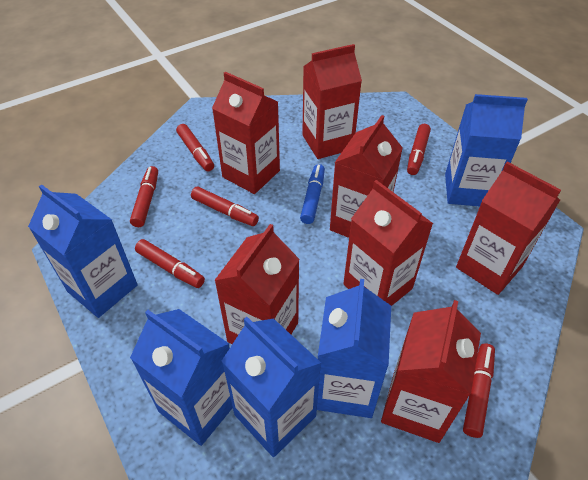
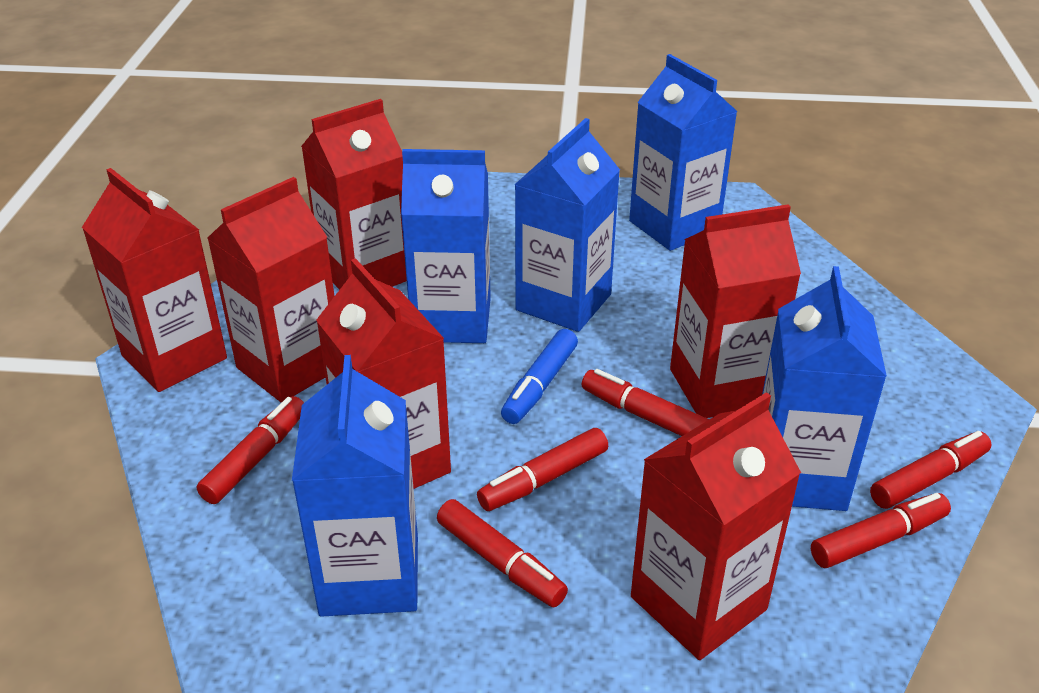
red carton: 7 -> 6

